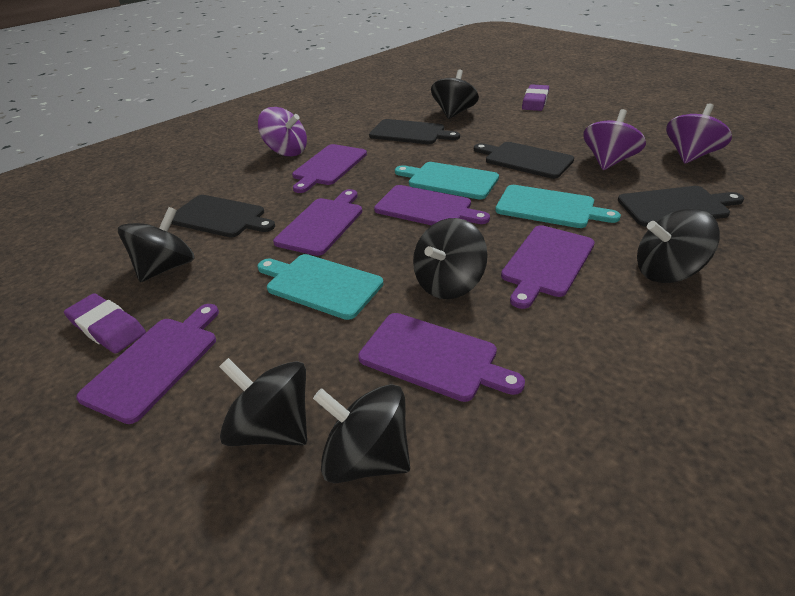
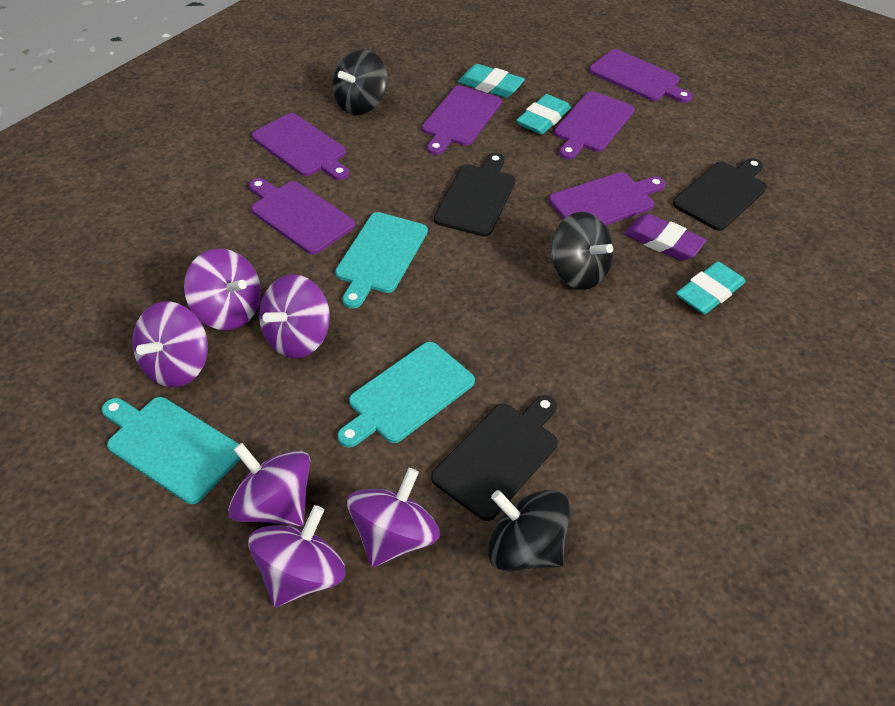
black cutting board: 4 -> 3
black spinning top: 6 -> 3
purple eraser: 2 -> 1
purple spinning top: 3 -> 6
turquoise eraser: 0 -> 3

